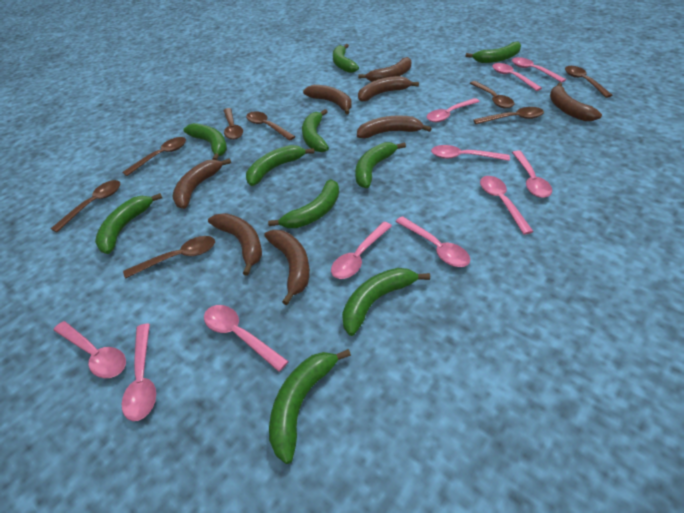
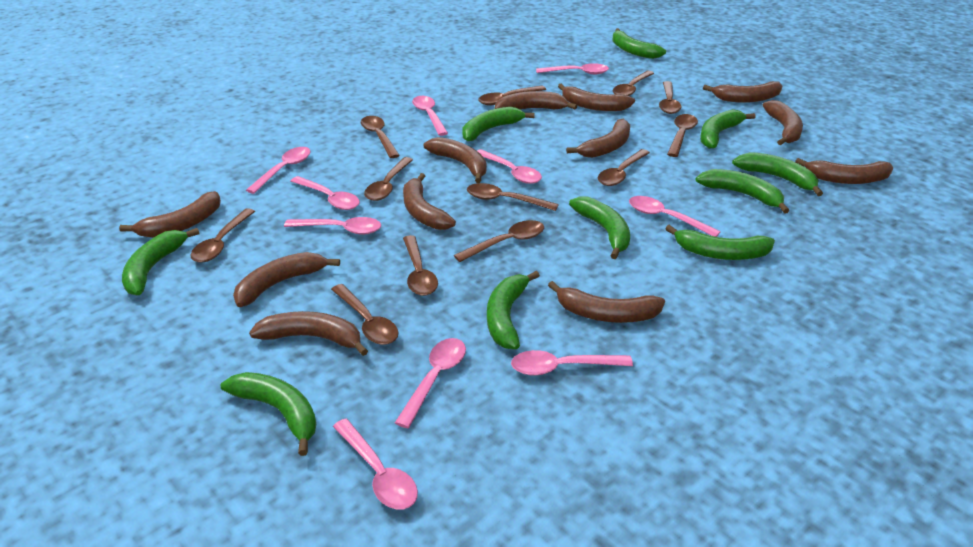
brown banana: 8 -> 12
brown spoon: 8 -> 12
pink spoon: 11 -> 10

